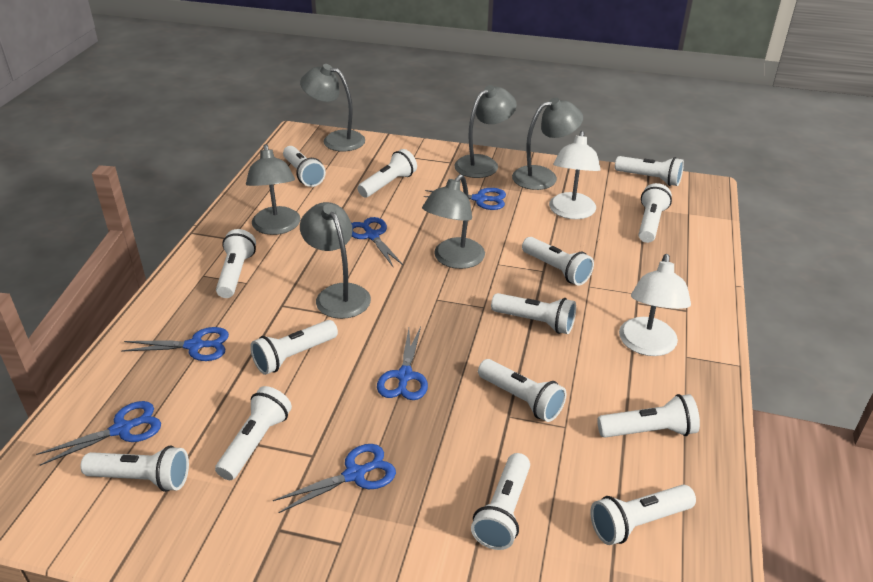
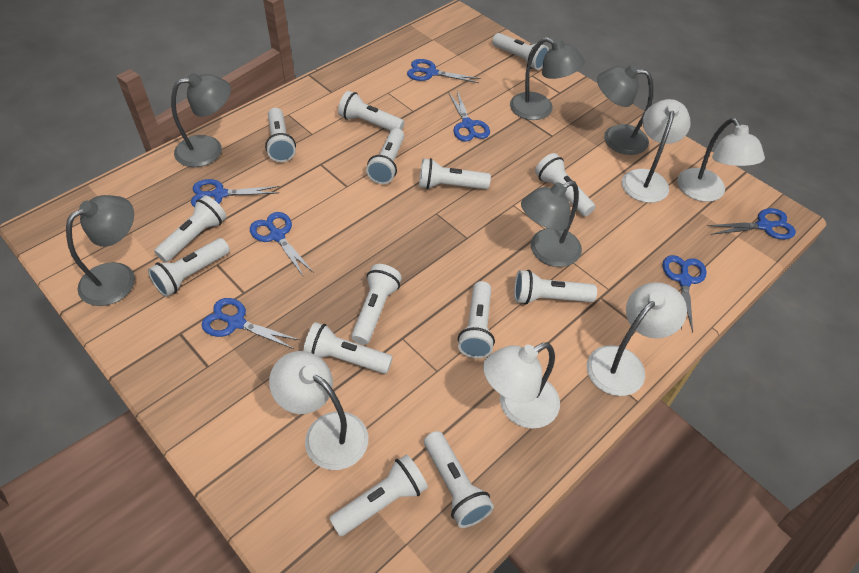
blue scissors: 6 -> 7
grey lamp: 6 -> 5
white lamp: 2 -> 5

